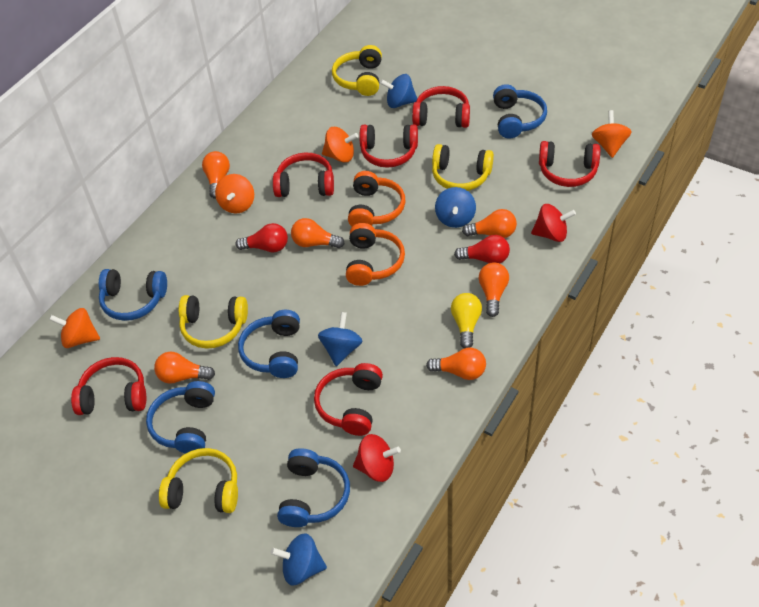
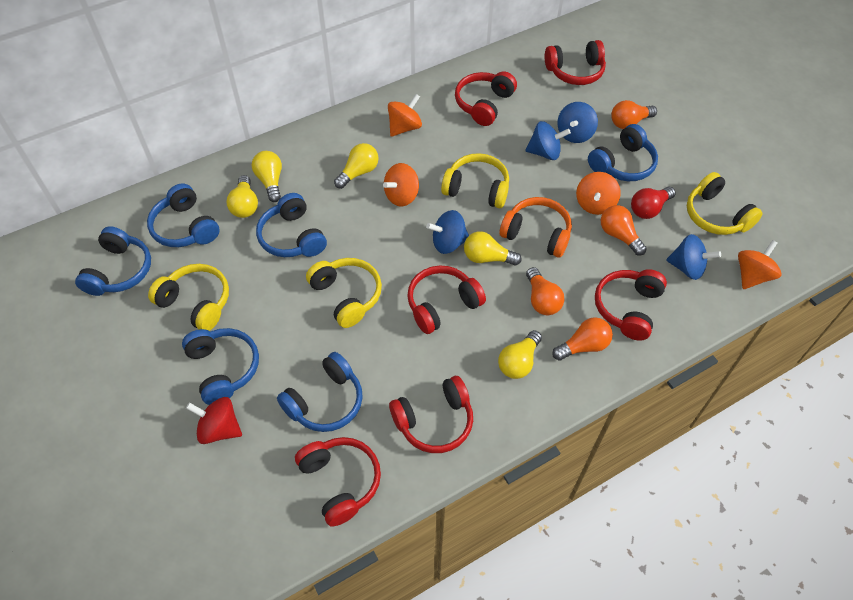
blue headphones: 5 -> 6
orange headphones: 2 -> 1
orange light bulb: 6 -> 4
red light bulb: 2 -> 1
red spinning top: 2 -> 1
yellow light bulb: 1 -> 5

